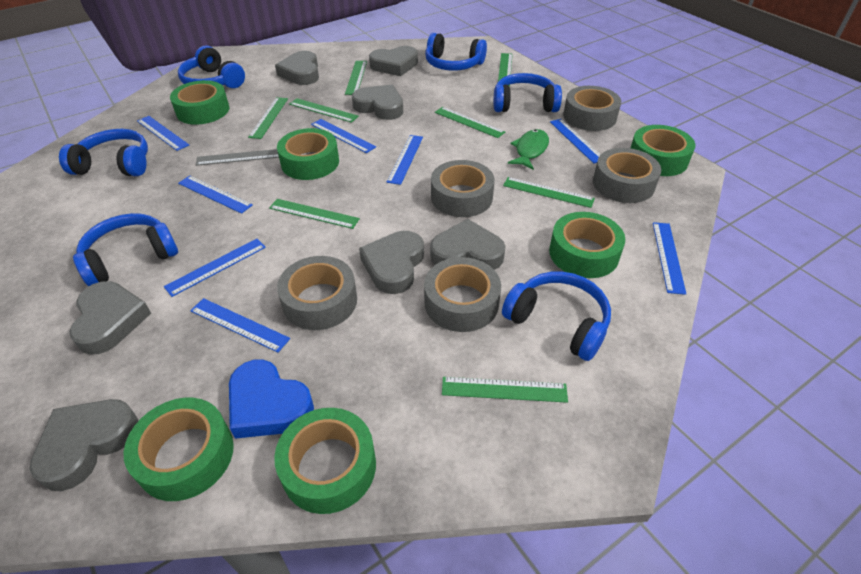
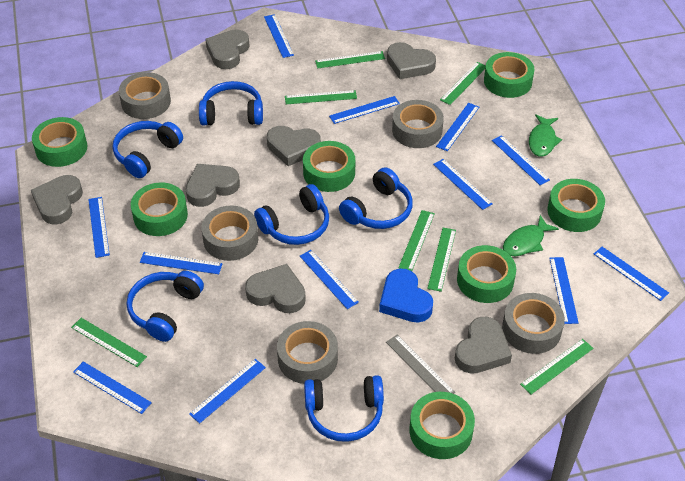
blue ruler: 8 -> 12
green fish: 1 -> 2
green ruler: 8 -> 7
green tape: 6 -> 7

